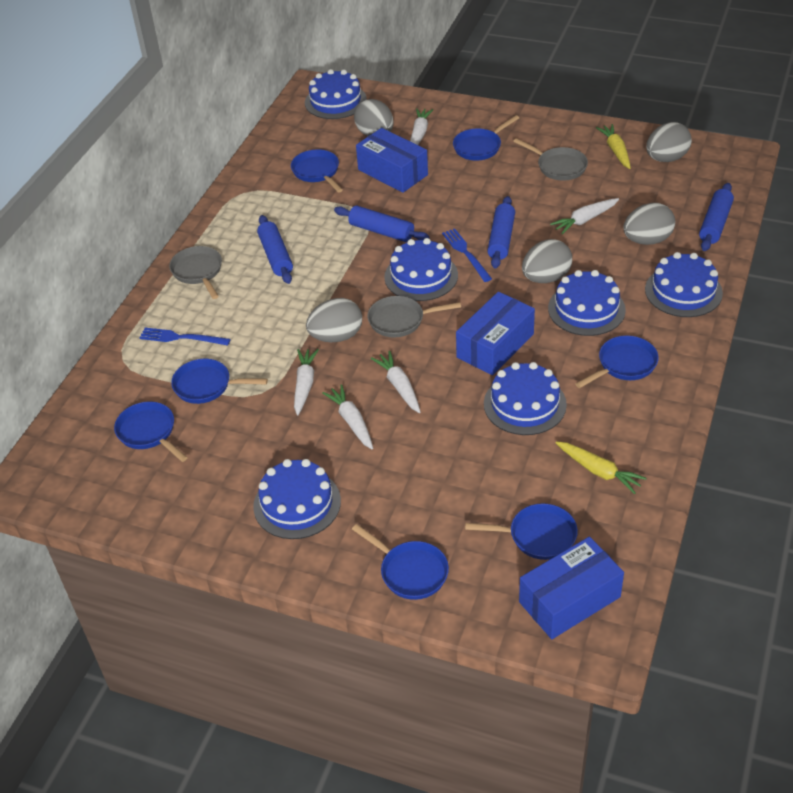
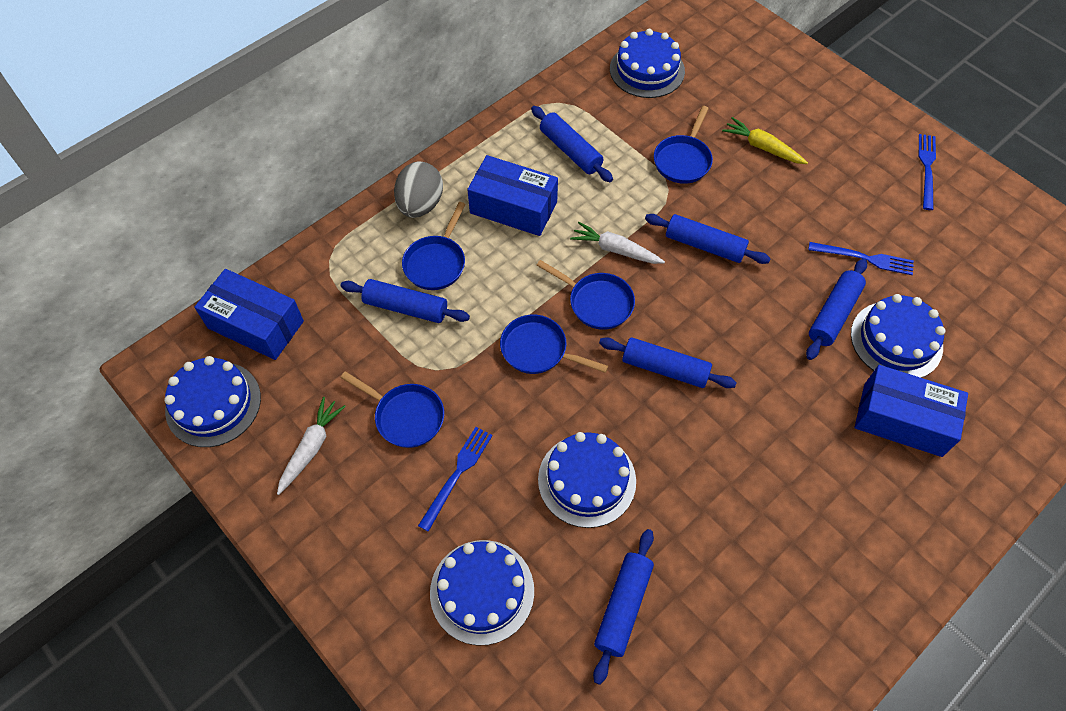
blue cake: 6 -> 5
blue fork: 2 -> 3
blue pan: 7 -> 5
blue rolling pin: 4 -> 6
grey egg: 5 -> 1
grey pan: 3 -> 0
white carrot: 5 -> 2
yellow carrot: 2 -> 1

